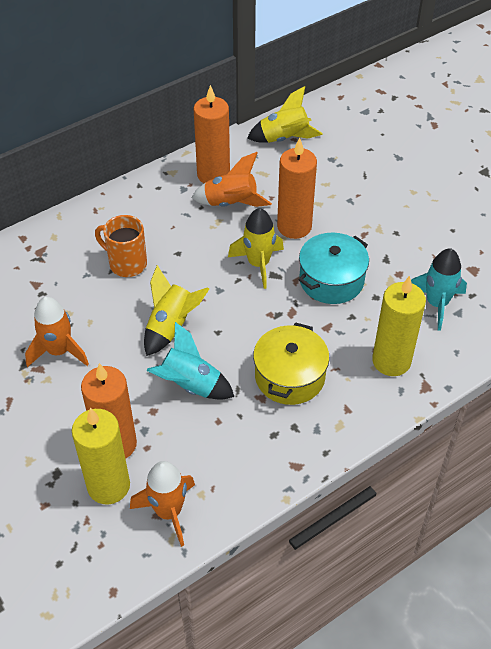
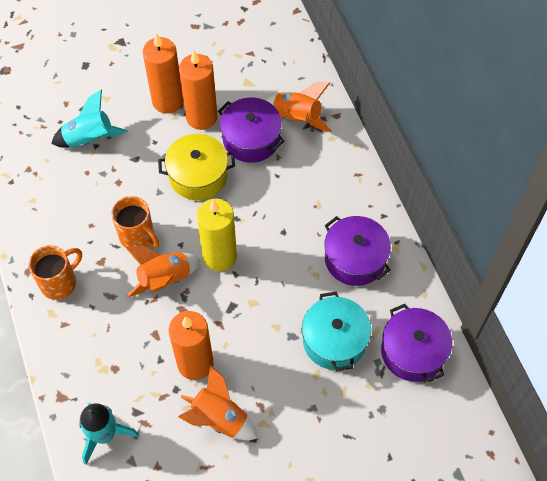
orange mug: 1 -> 2
purple pot: 0 -> 3
yellow candle: 2 -> 1
yellow rocket: 3 -> 0

